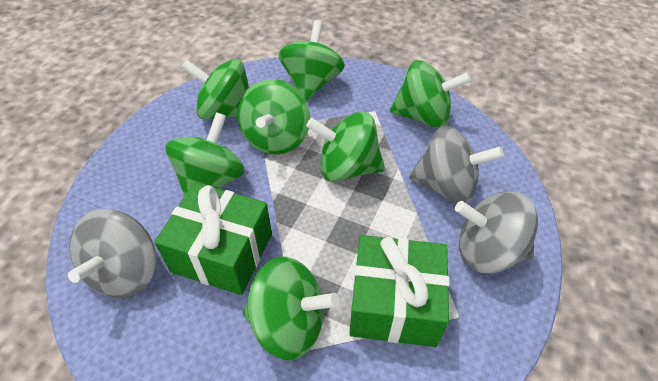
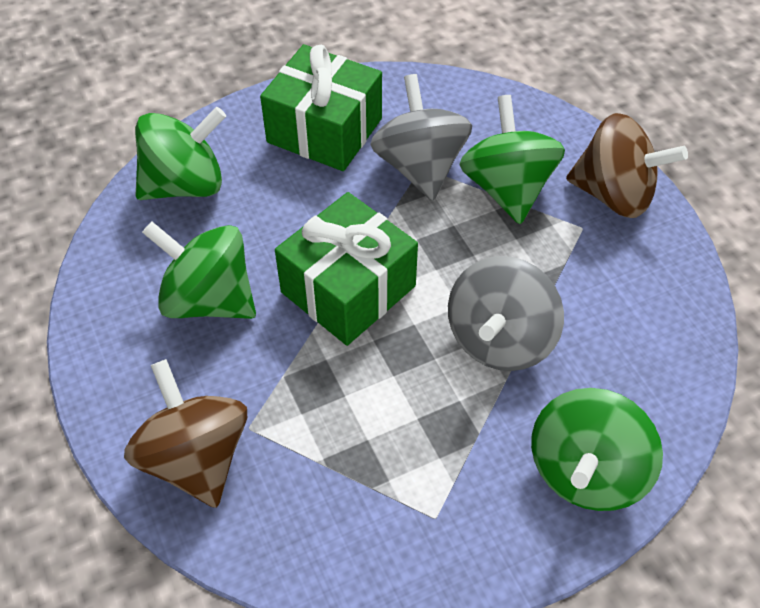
brown spinning top: 0 -> 2
green spinning top: 7 -> 4
grey spinning top: 3 -> 2

